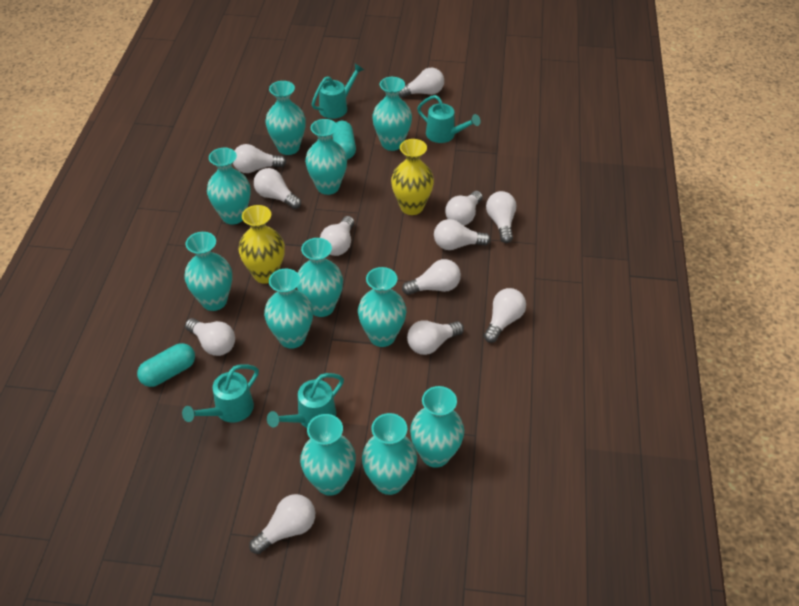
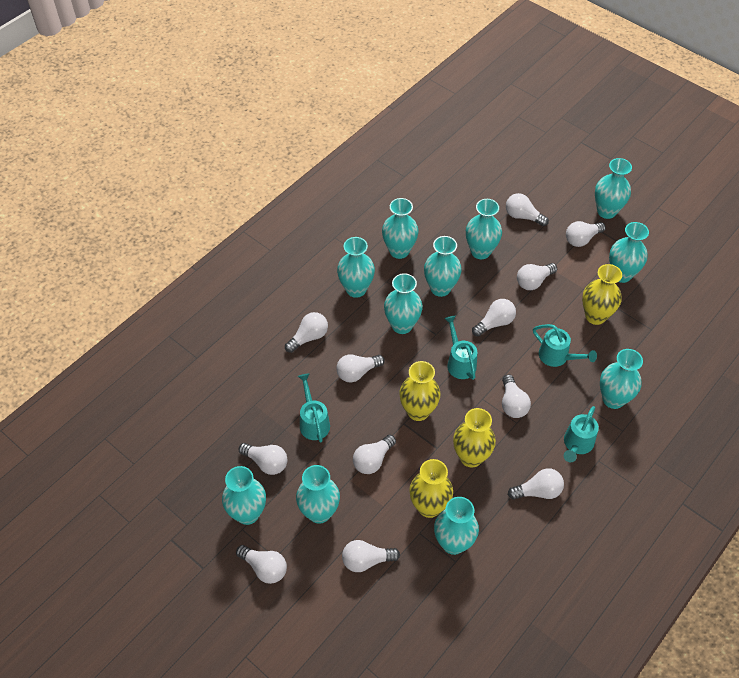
turquoise capsule: 2 -> 0
yellow vase: 2 -> 4

